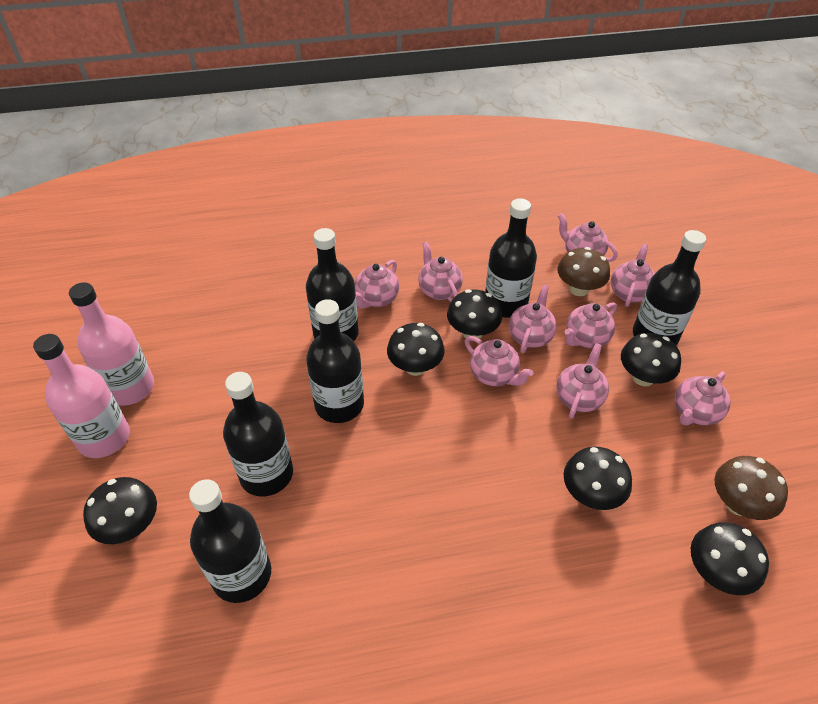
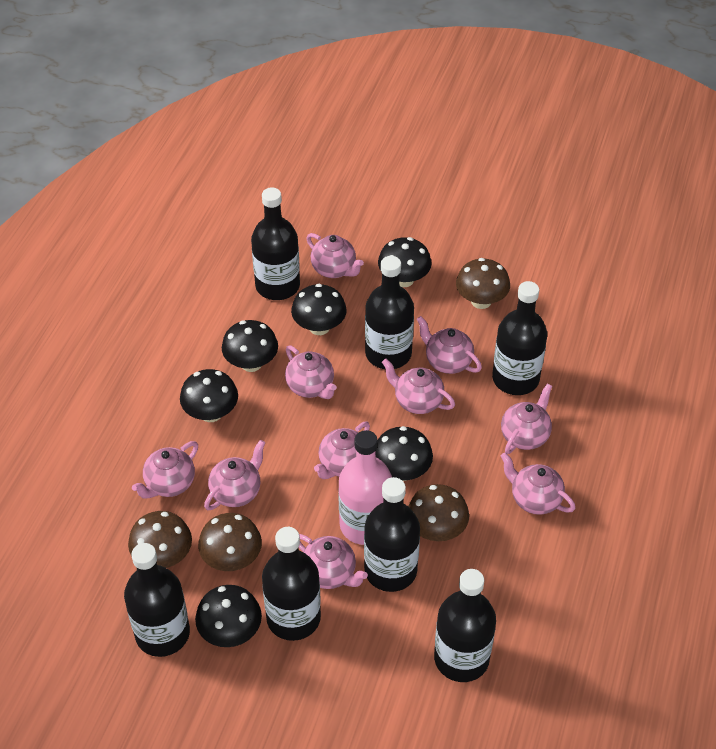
black bottle: 6 -> 7
brown mushroom: 2 -> 4
pink bottle: 2 -> 1
pink teapot: 9 -> 10

